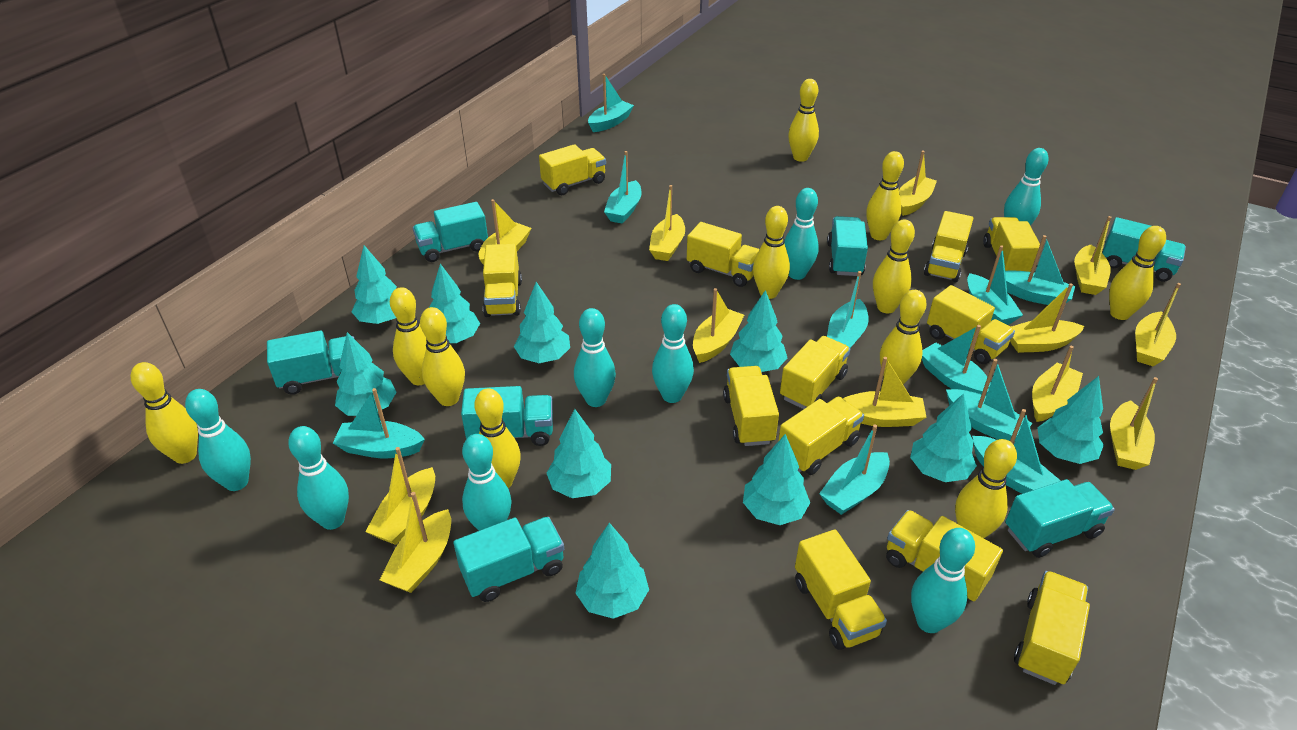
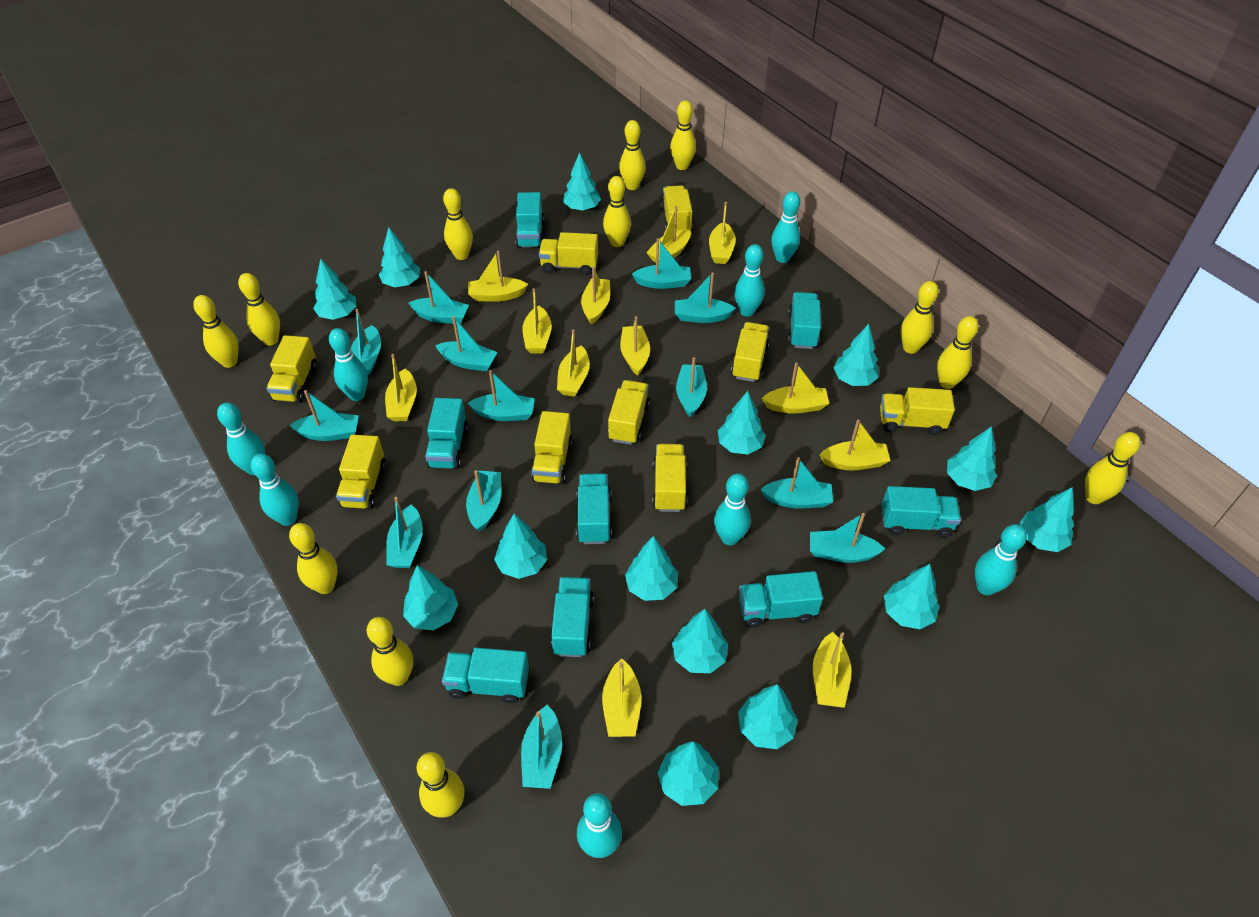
turquoise boat: 10 -> 13
turquoise tree: 10 -> 14
turquoise truck: 7 -> 8
yellow bowling pin: 11 -> 12
yellow truck: 12 -> 9

